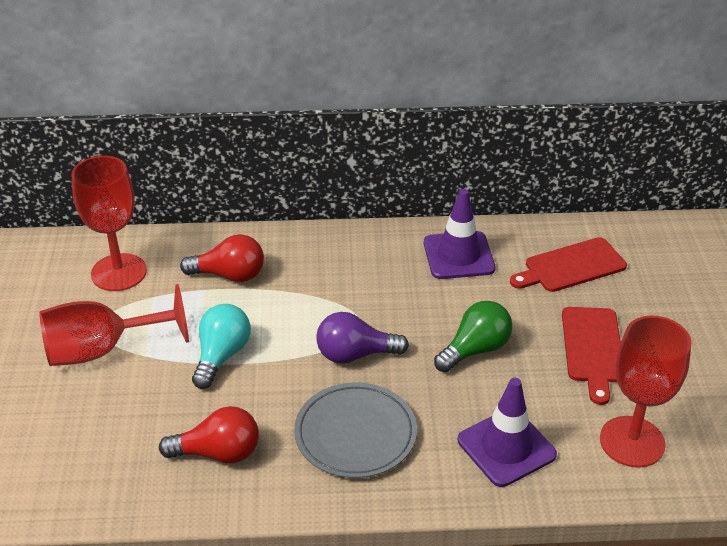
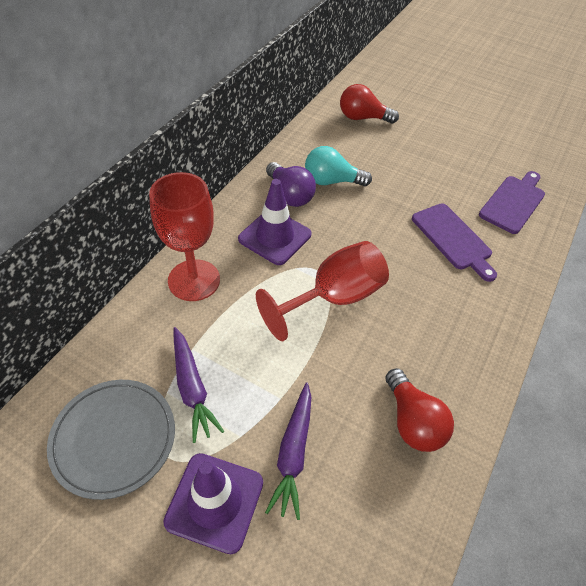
green light bulb: 1 -> 0
purple carrot: 0 -> 2
purple cutting board: 0 -> 2
red cutting board: 2 -> 0
red goblet: 3 -> 2

